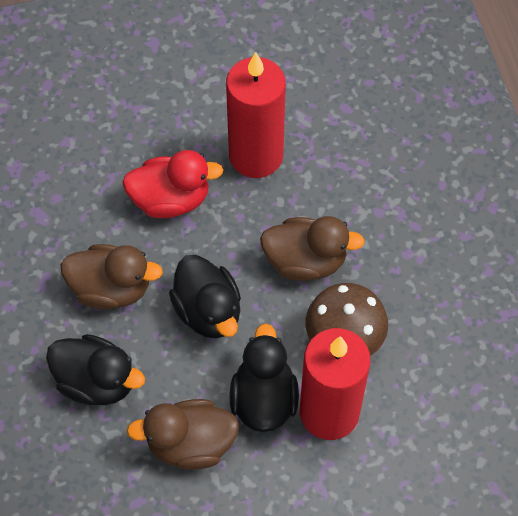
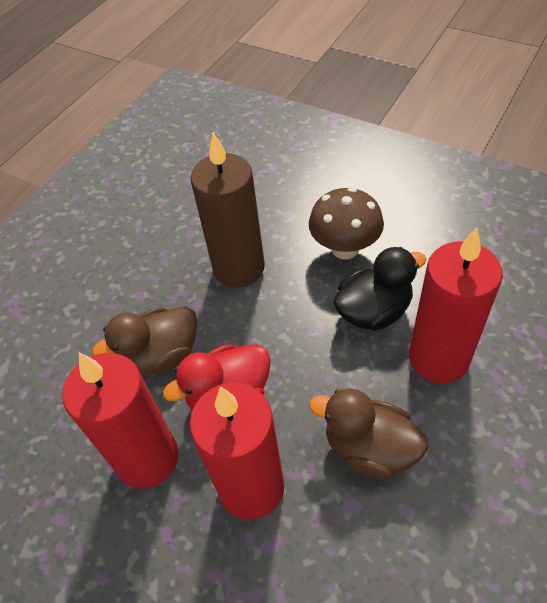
black duck: 3 -> 1
brown candle: 0 -> 1
brown duck: 3 -> 2
red candle: 2 -> 3

